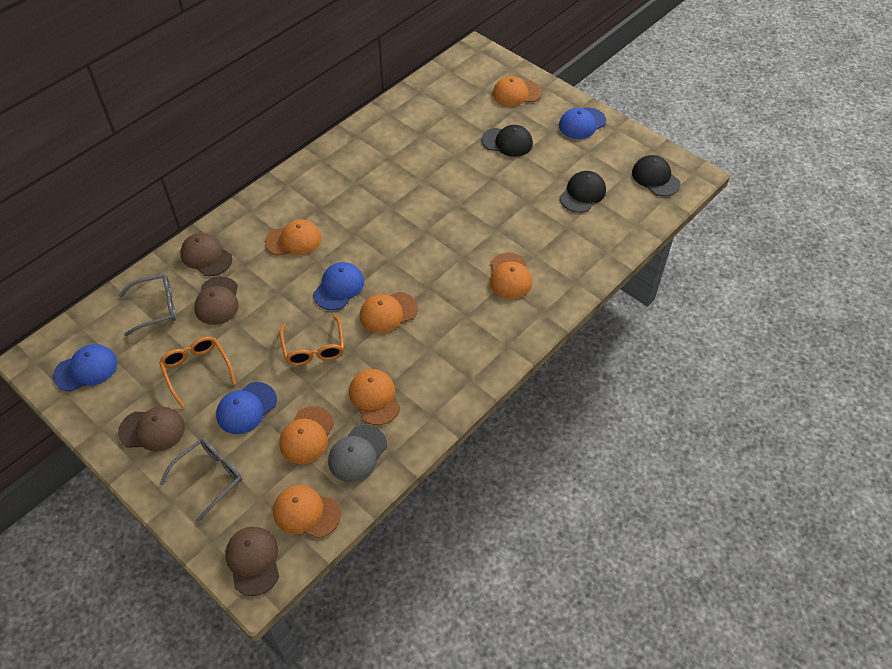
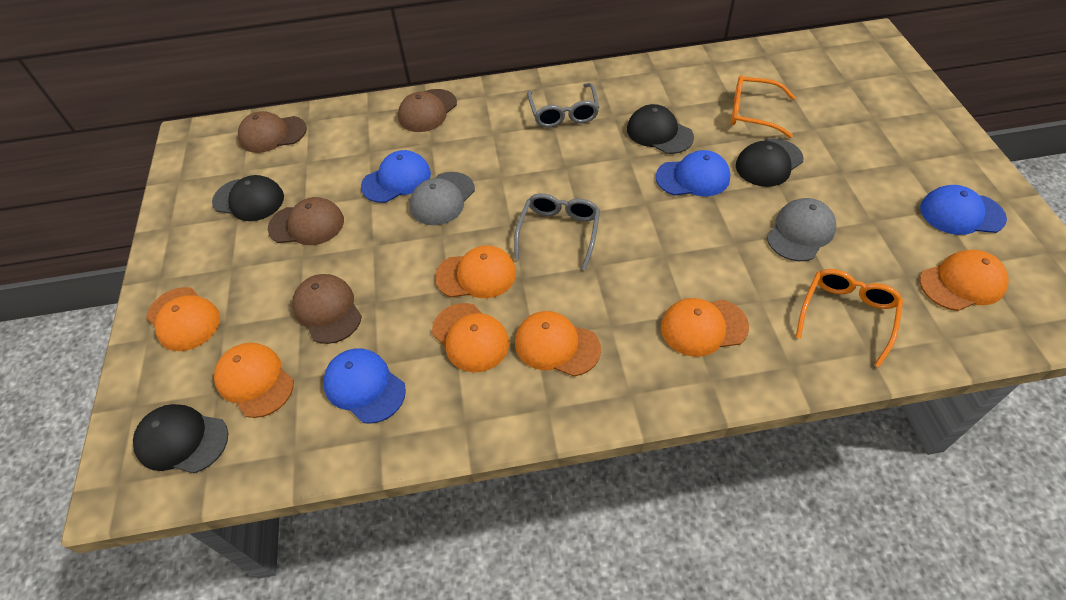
black cap: 3 -> 4
grey cap: 1 -> 2

